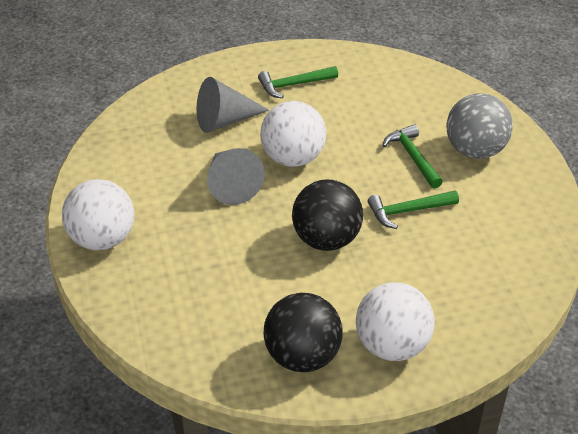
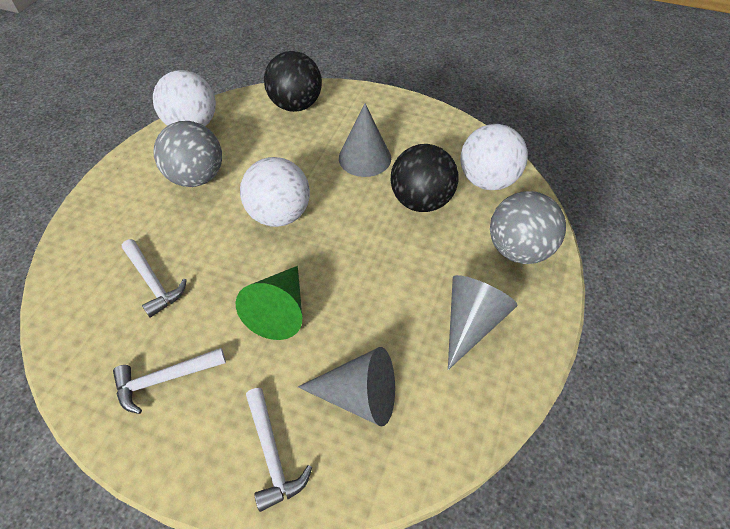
green cone: 0 -> 1
green hammer: 3 -> 0
grey ball: 1 -> 2
grey cone: 2 -> 3
white hammer: 0 -> 3

